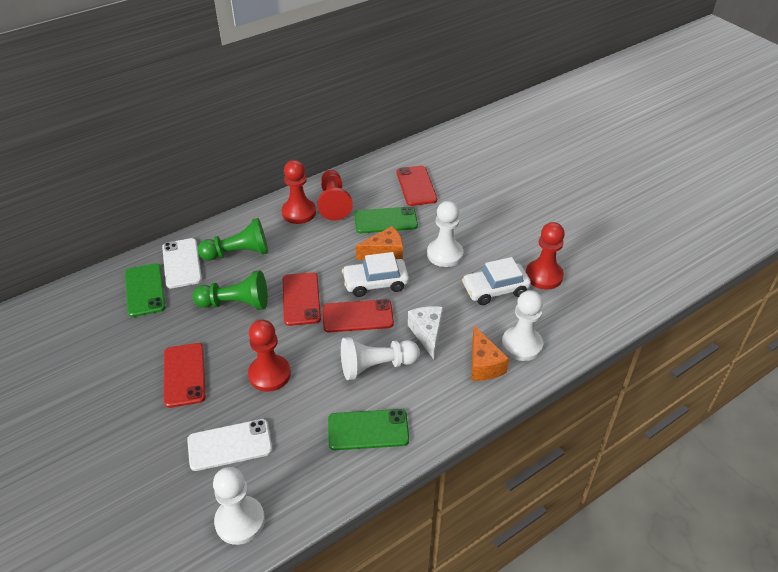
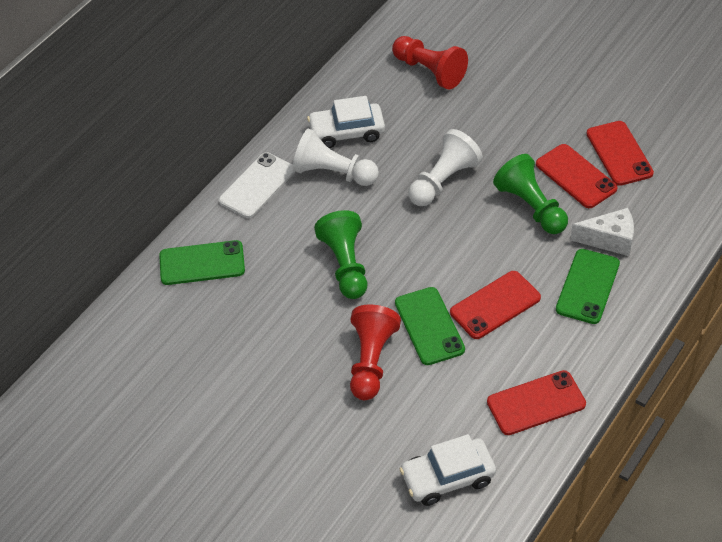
orange cheese: 2 -> 0
red pawn: 4 -> 2
white pawn: 4 -> 2
white phone: 2 -> 1

